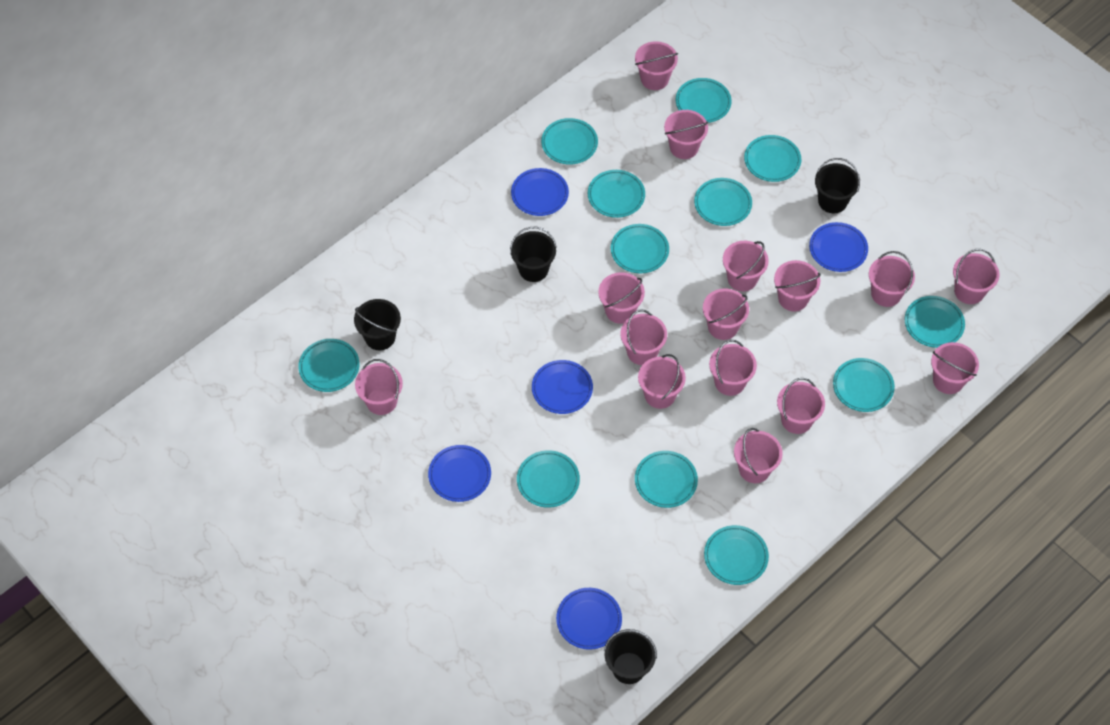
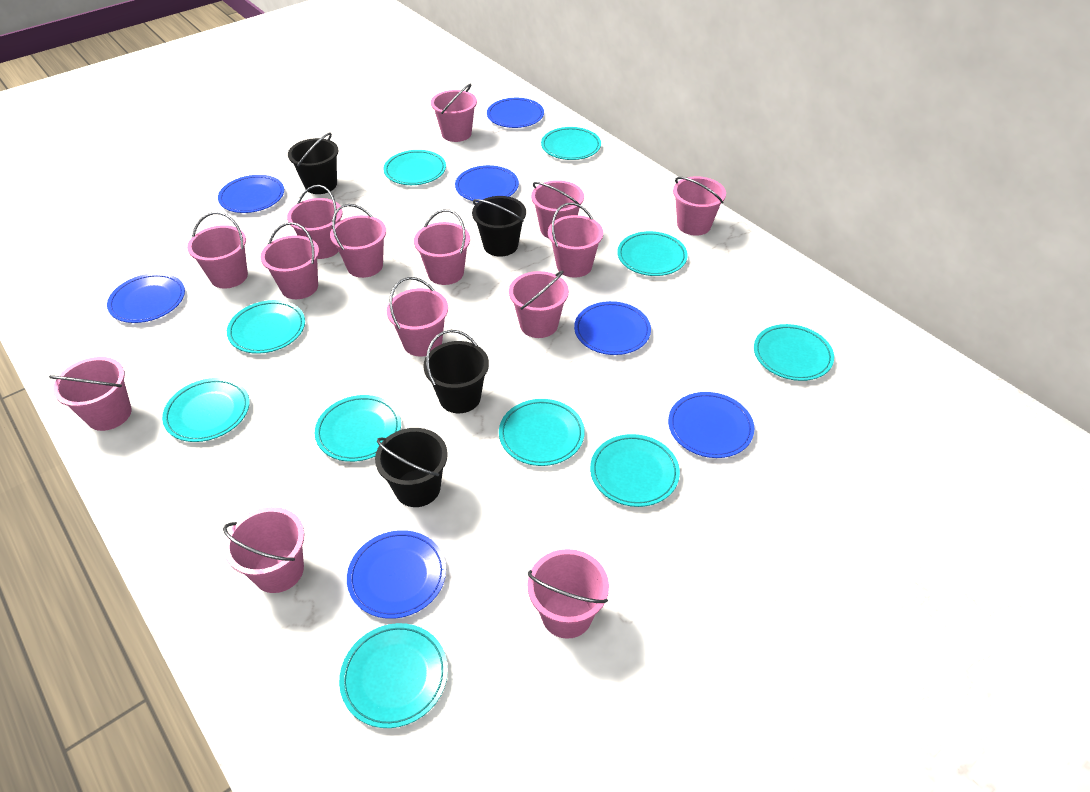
blue plate: 5 -> 7
pink bucket: 15 -> 14
turquoise plate: 12 -> 10

